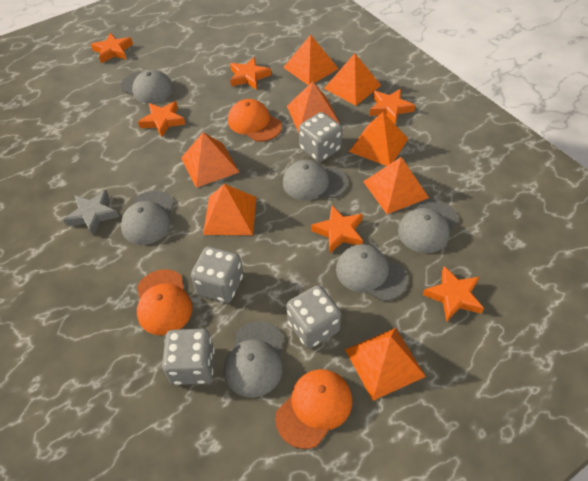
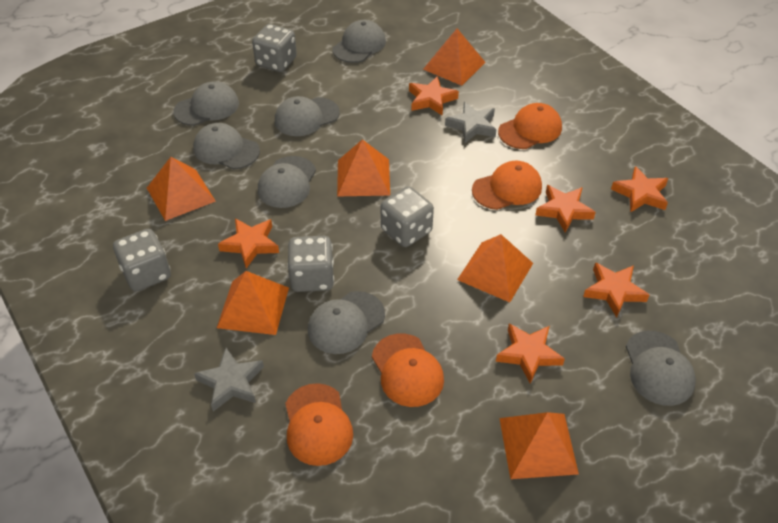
grey cap: 6 -> 7
grey star: 1 -> 2
orange cap: 3 -> 4
orange pyramid: 8 -> 6

